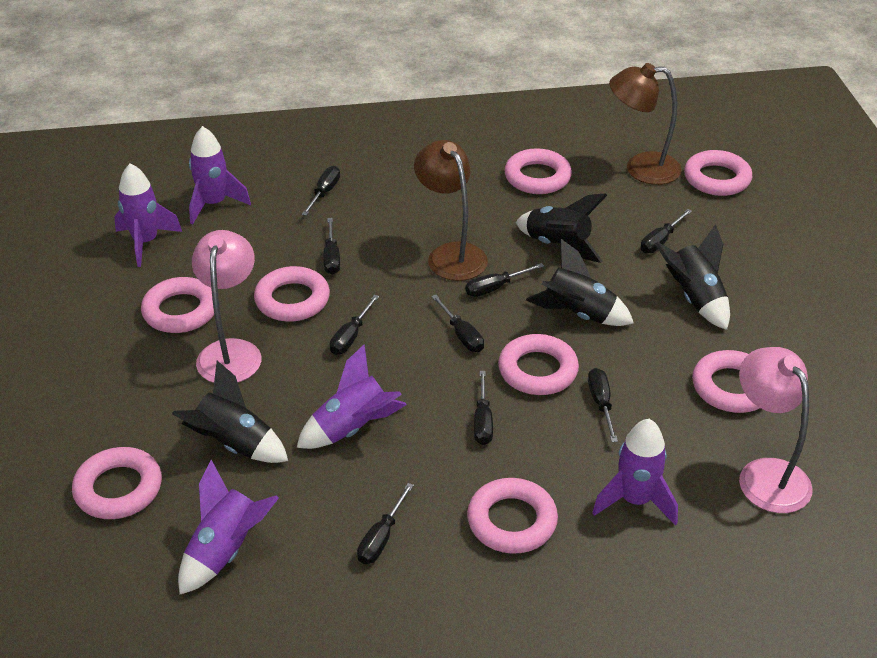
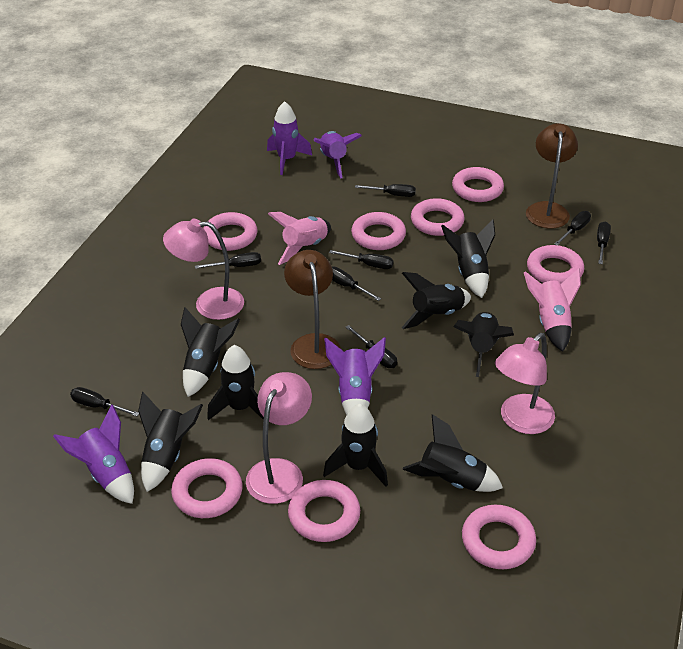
black rocket: 4 -> 8
black screwdriver: 9 -> 8
pink lamp: 2 -> 3
pink rocket: 0 -> 2
purple rocket: 5 -> 4

